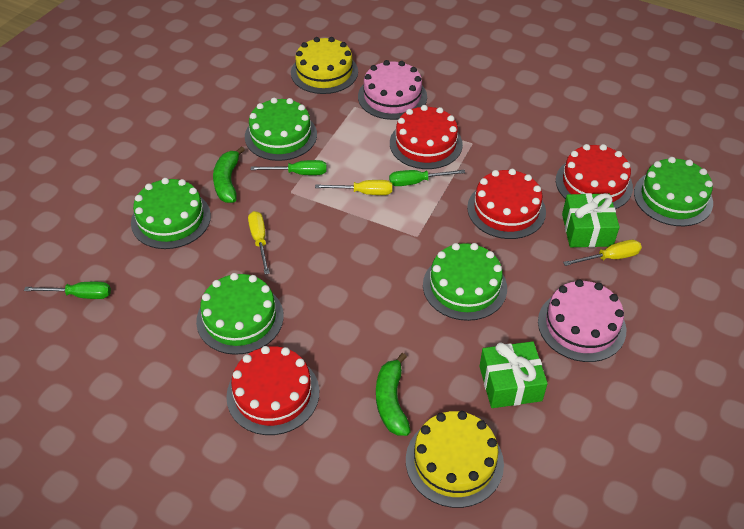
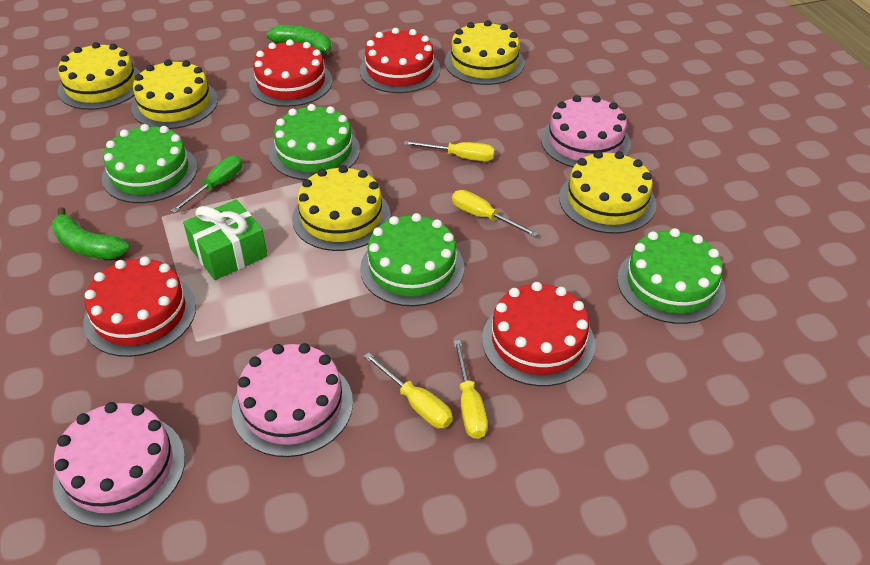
green cake: 5 -> 4
green gift: 2 -> 1
green screwdriver: 3 -> 1
pink cake: 2 -> 3
yellow cake: 2 -> 5
yellow screwdriver: 3 -> 4

